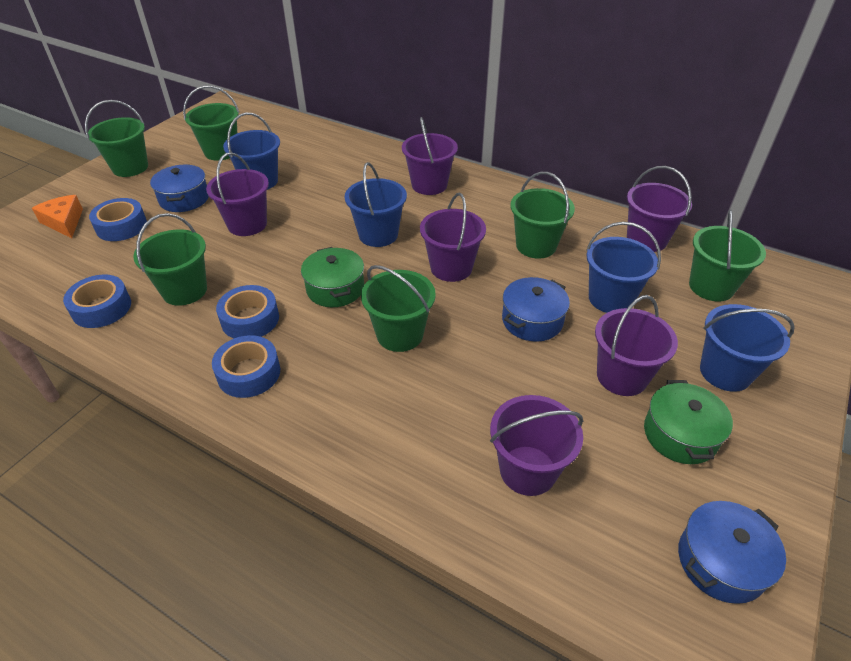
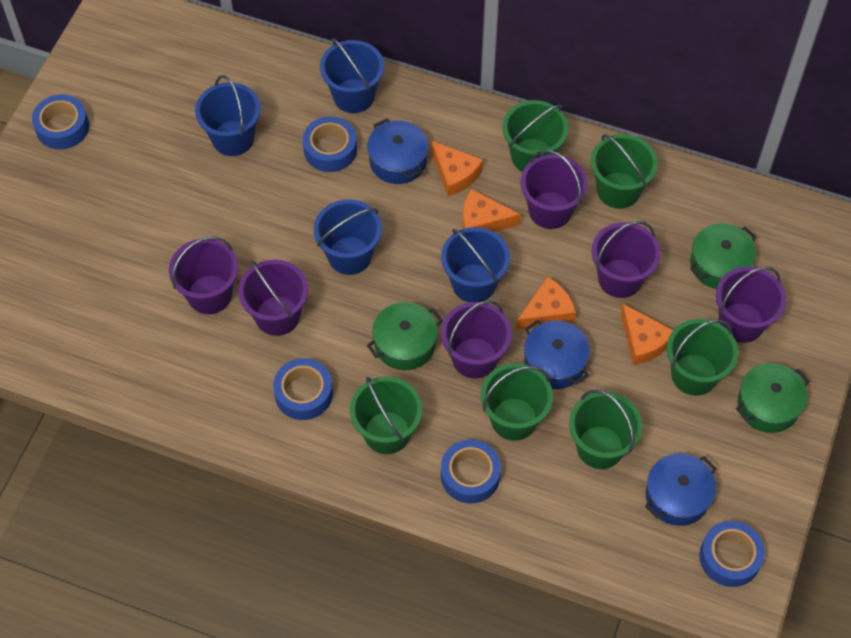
blue tape: 4 -> 5
green pot: 2 -> 3
orange cheese: 1 -> 4

